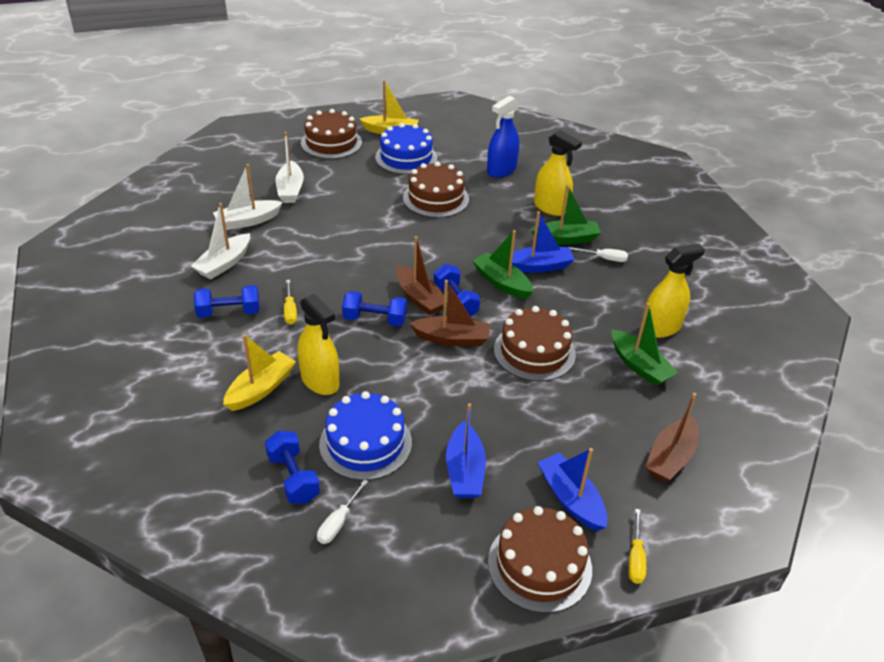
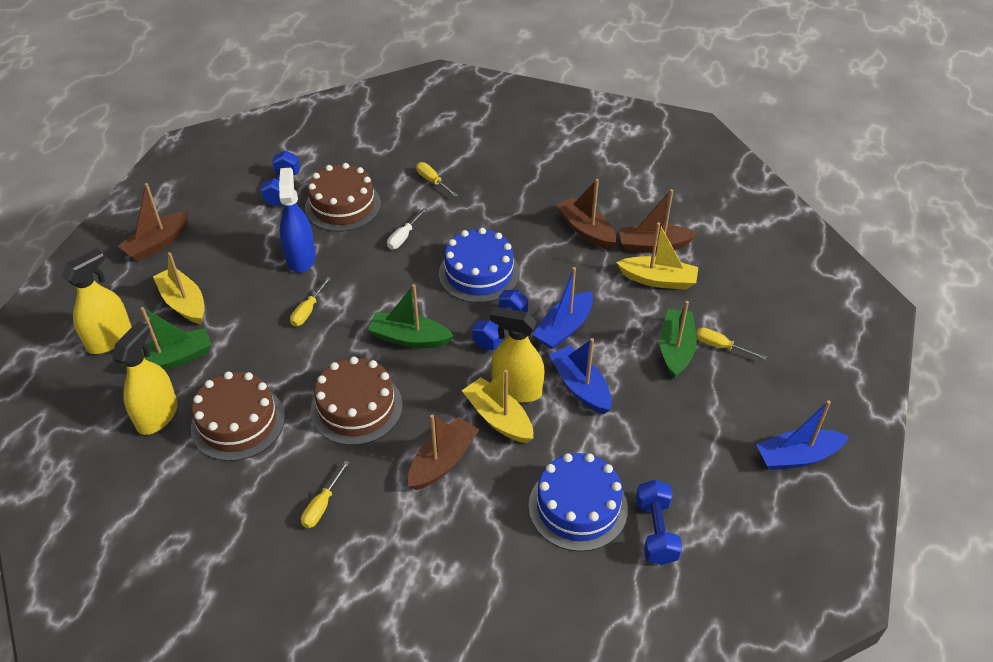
blue dumbbell: 4 -> 3
brown boat: 3 -> 4
brown cake: 4 -> 3
white boat: 3 -> 0
white screwdriver: 2 -> 1
yellow boat: 2 -> 3
yellow screwdriver: 2 -> 4

